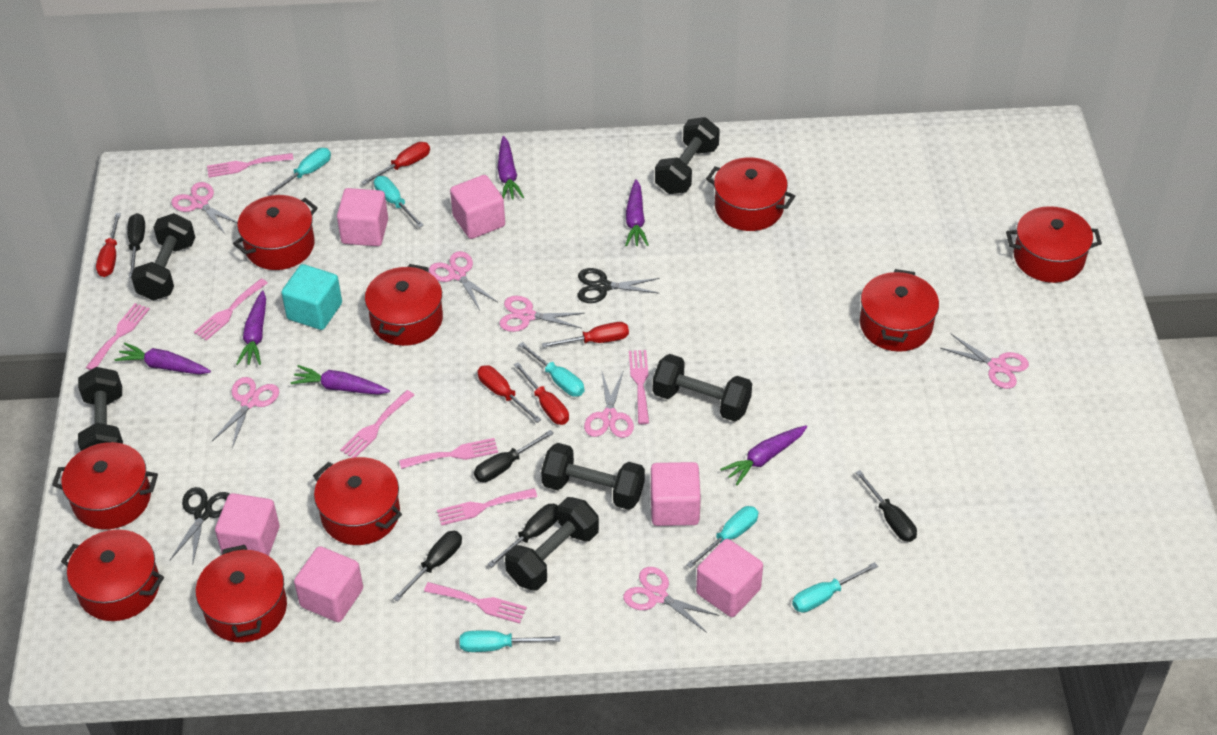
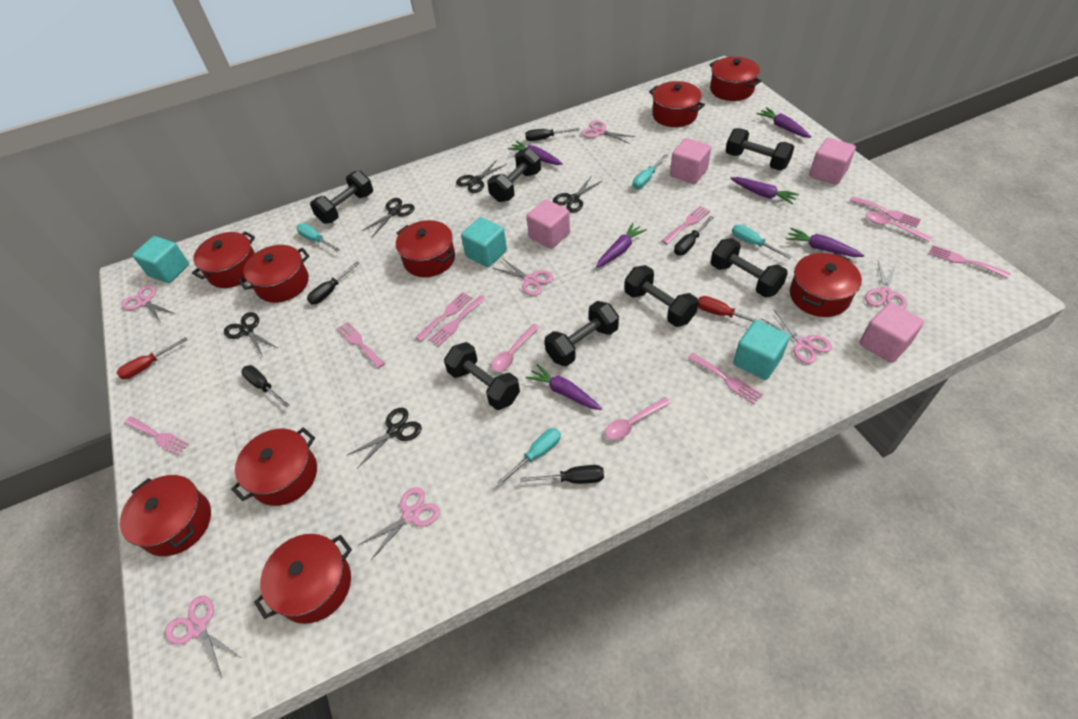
black dumbbell: 6 -> 7
black scissors: 2 -> 5
pink cube: 6 -> 4
pink spoon: 0 -> 3
red screwdriver: 5 -> 2
turquoise cube: 1 -> 3
turquoise screwdriver: 6 -> 4

